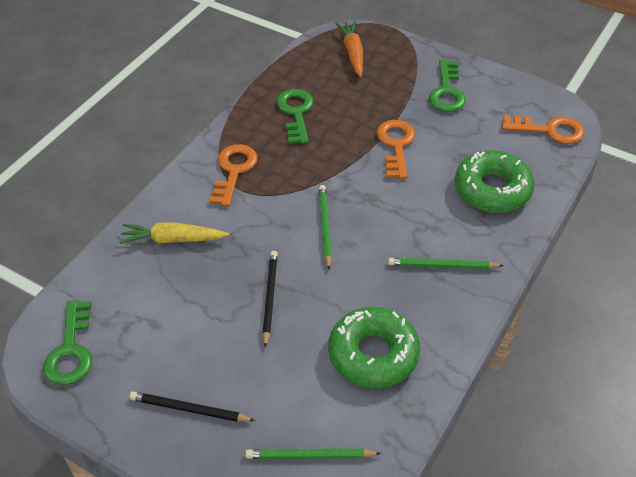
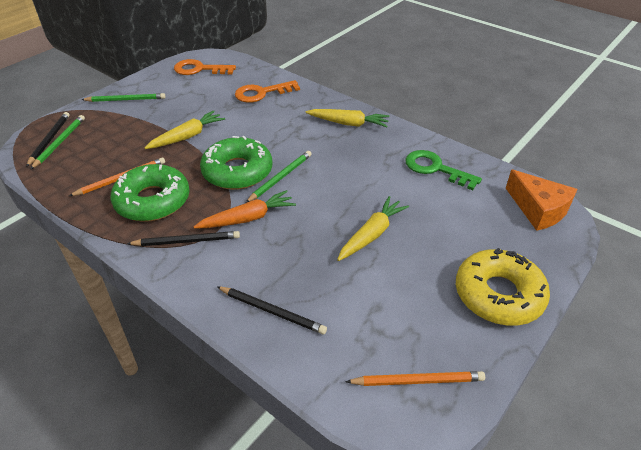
black pencil: 2 -> 3
green key: 3 -> 1
orange cheese: 0 -> 1
orange key: 3 -> 2
orange pencil: 0 -> 2
yellow carrot: 1 -> 3
yellow donut: 0 -> 1

